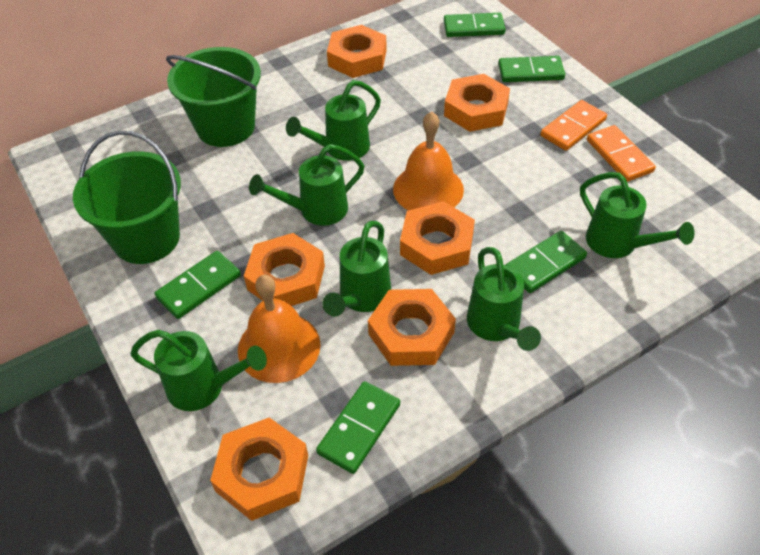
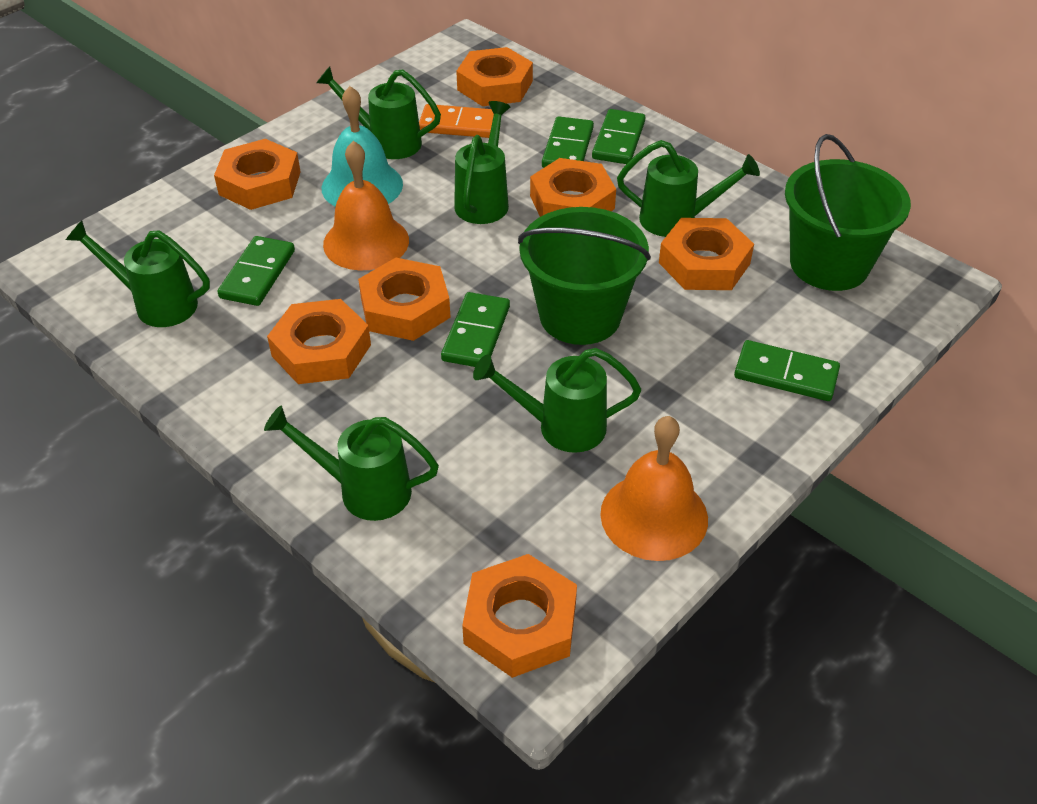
orange domino: 2 -> 1
orange nut: 6 -> 7
turquoise bell: 0 -> 1

